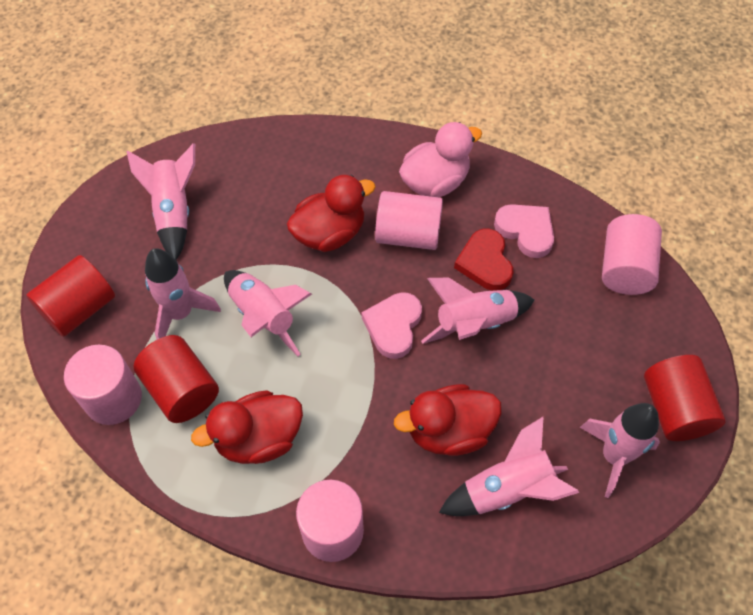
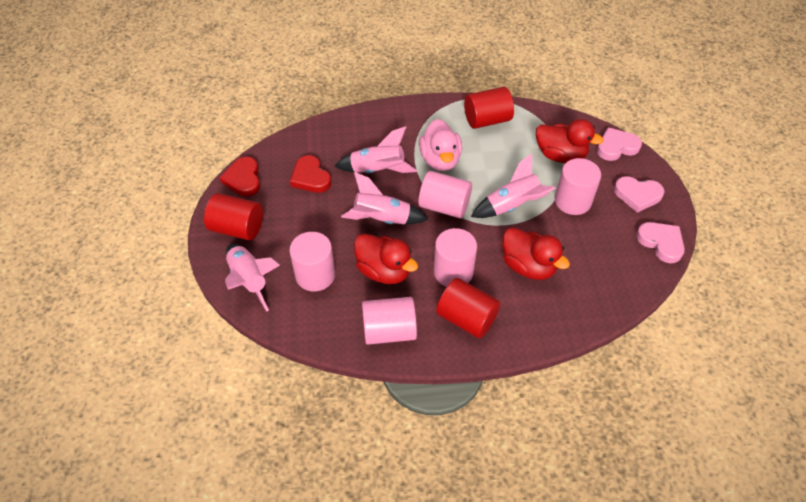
pink cylinder: 4 -> 5
pink heart: 2 -> 3
pink rocket: 6 -> 4
red heart: 1 -> 2

